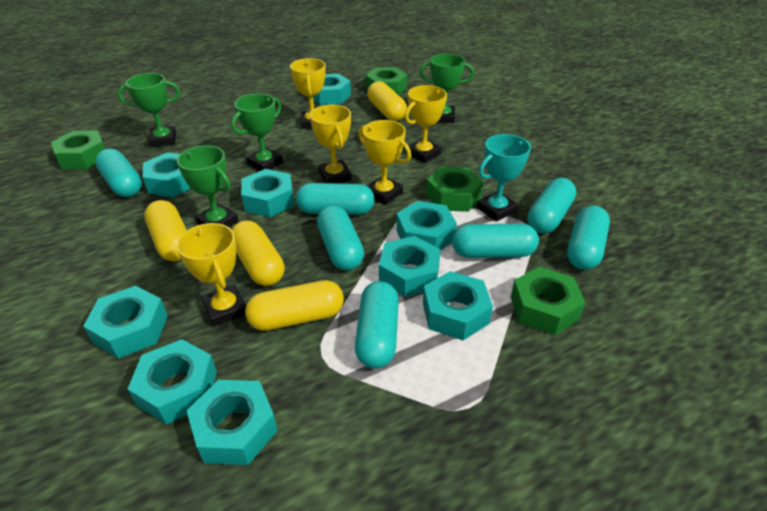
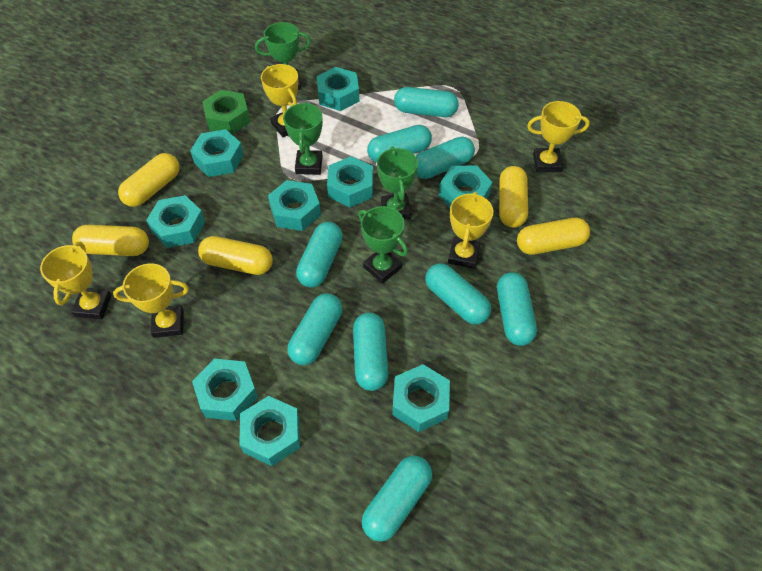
green nut: 4 -> 1
turquoise capsule: 7 -> 9
turquoise trophy: 1 -> 0
yellow capsule: 4 -> 5

